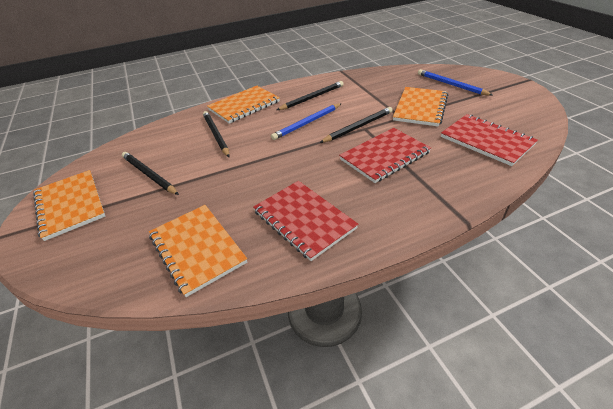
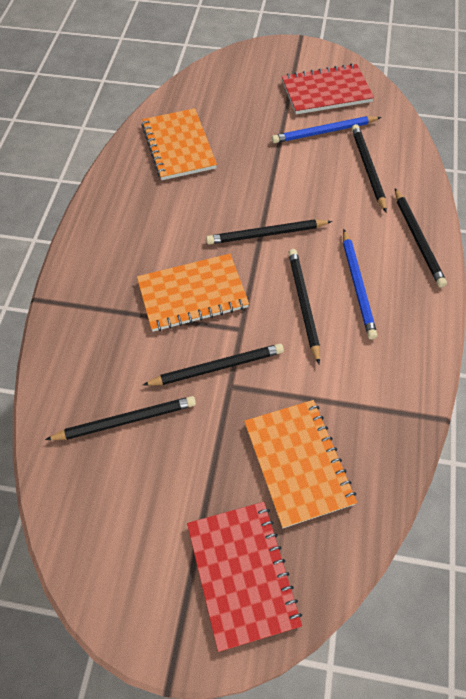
black pencil: 4 -> 6
orange notebook: 4 -> 3
red notebook: 3 -> 2

